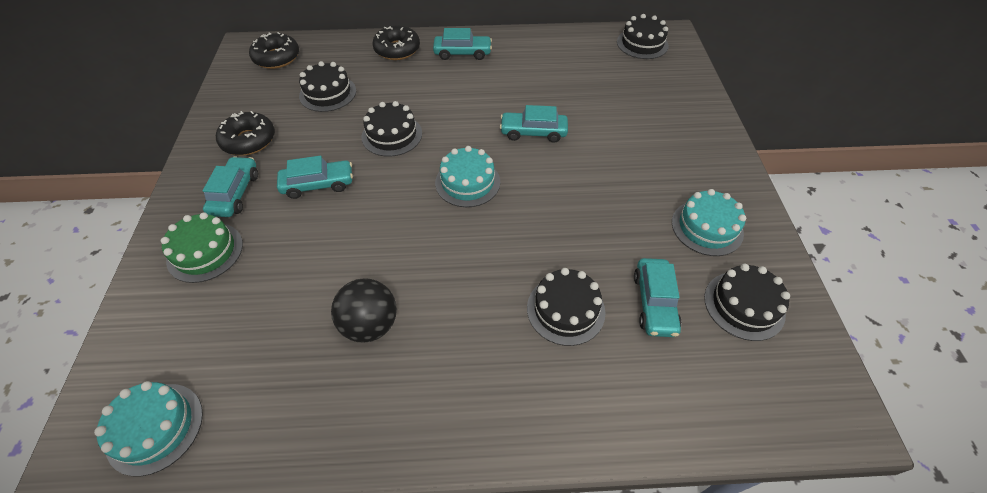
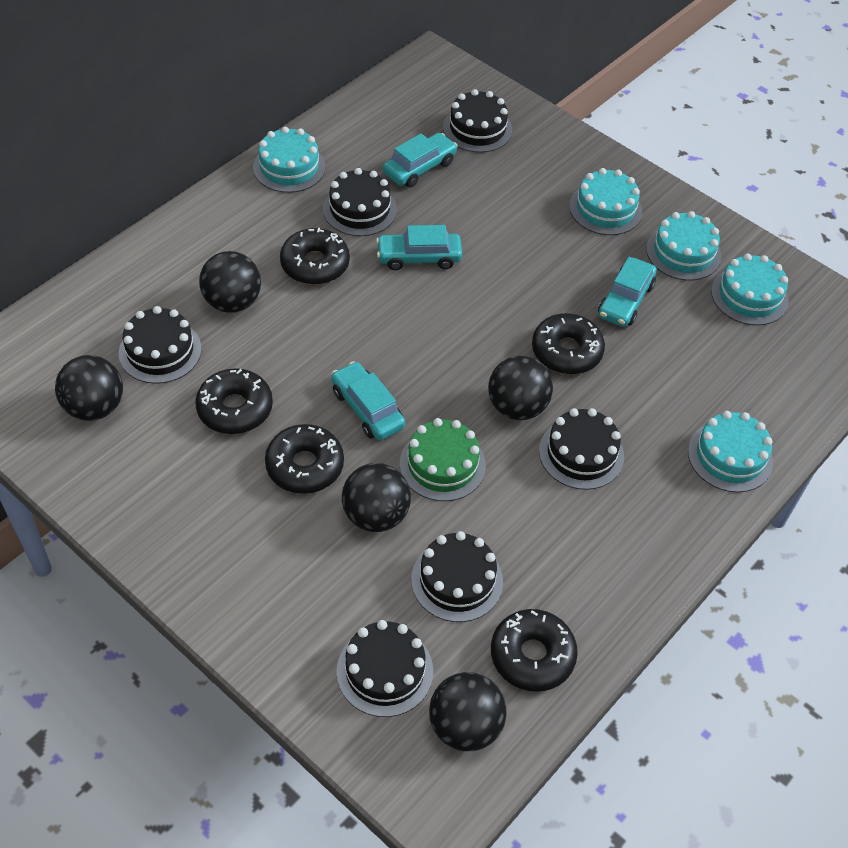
black ball: 1 -> 5
black cake: 5 -> 6
black donut: 3 -> 5
turquoise cake: 3 -> 5
turquoise car: 5 -> 4

